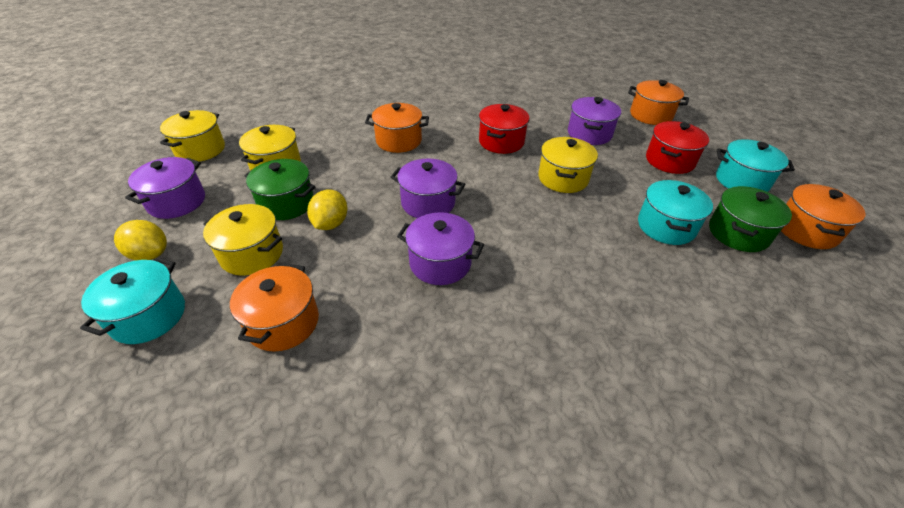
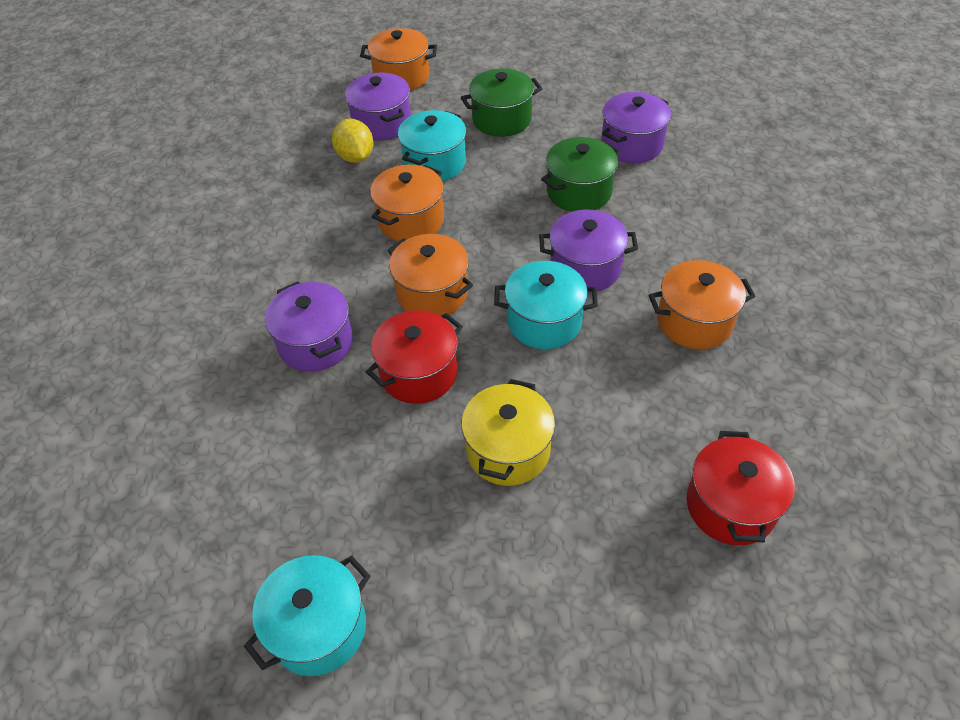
yellow lemon: 2 -> 1
yellow pot: 4 -> 1

